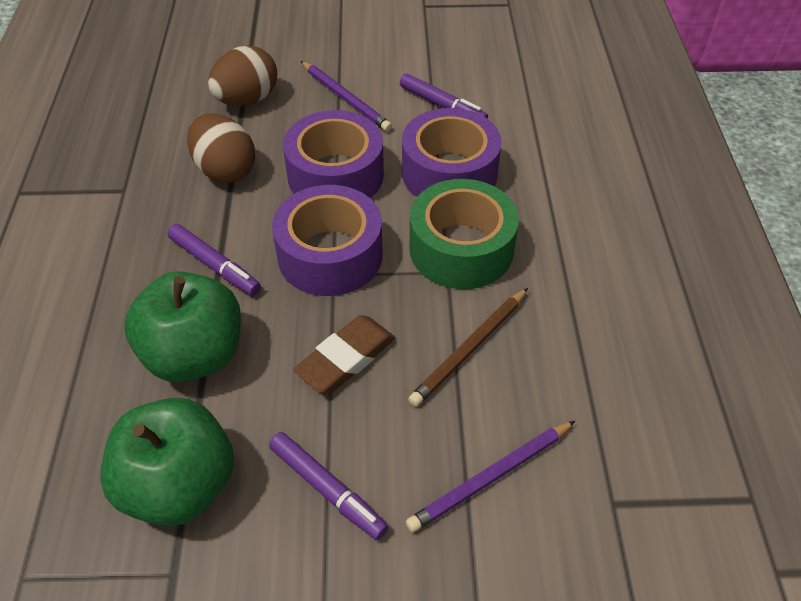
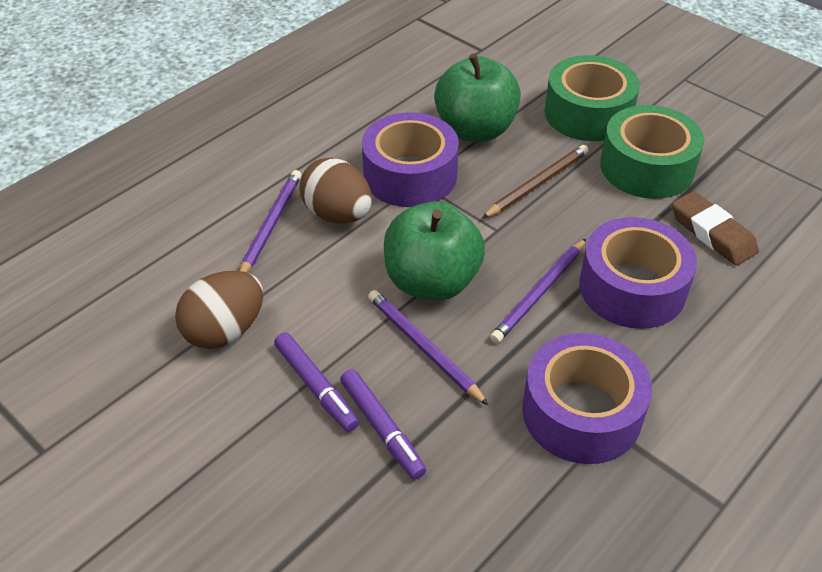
green tape: 1 -> 2
purple marker: 3 -> 2
purple pencil: 2 -> 3

